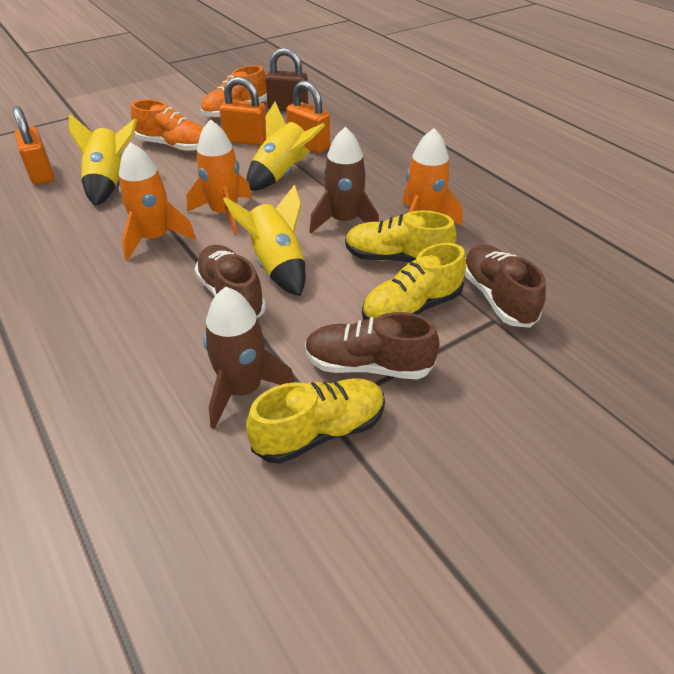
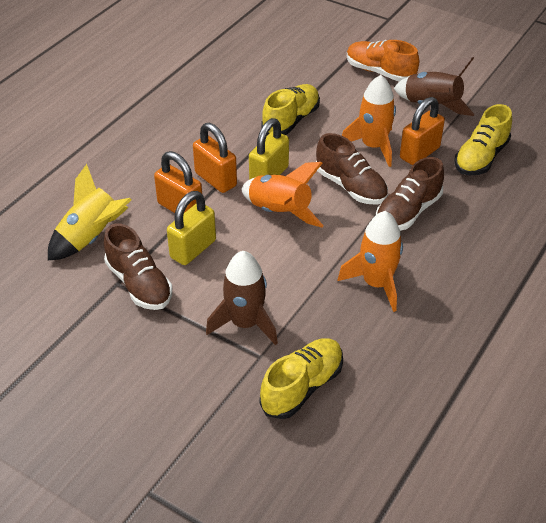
brown padlock: 1 -> 0
orange shoe: 2 -> 1
yellow padlock: 0 -> 2
yellow rocket: 3 -> 1

